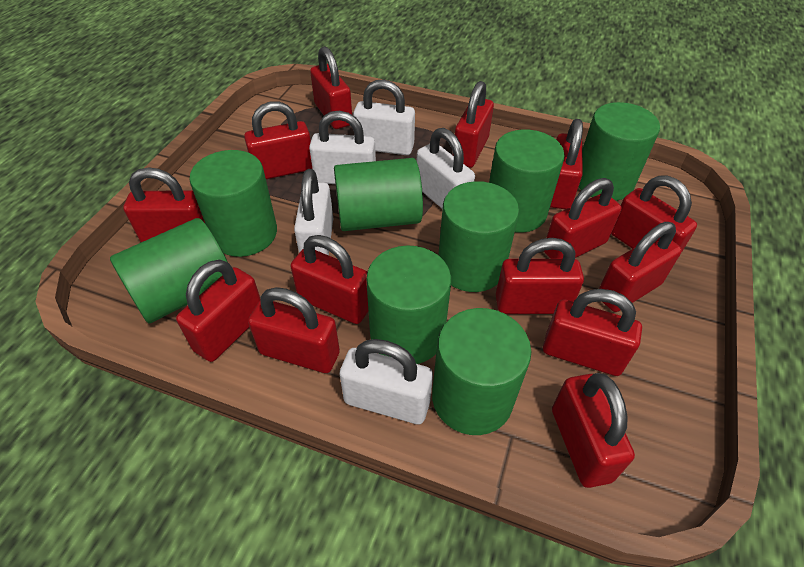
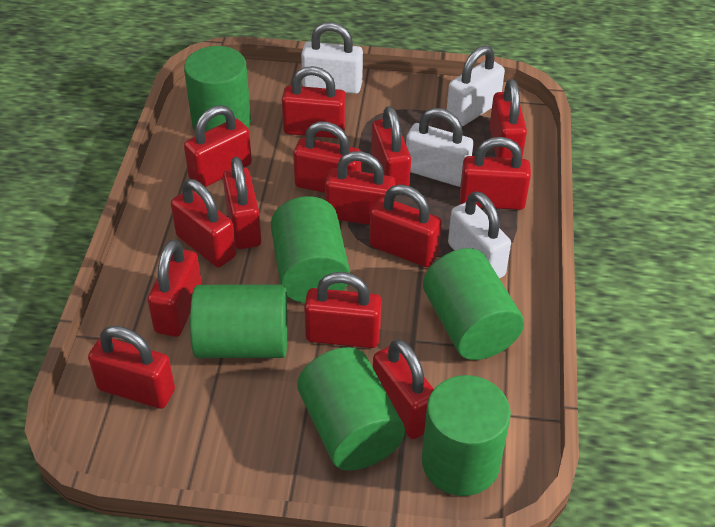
green cylinder: 8 -> 6
white padlock: 5 -> 4

